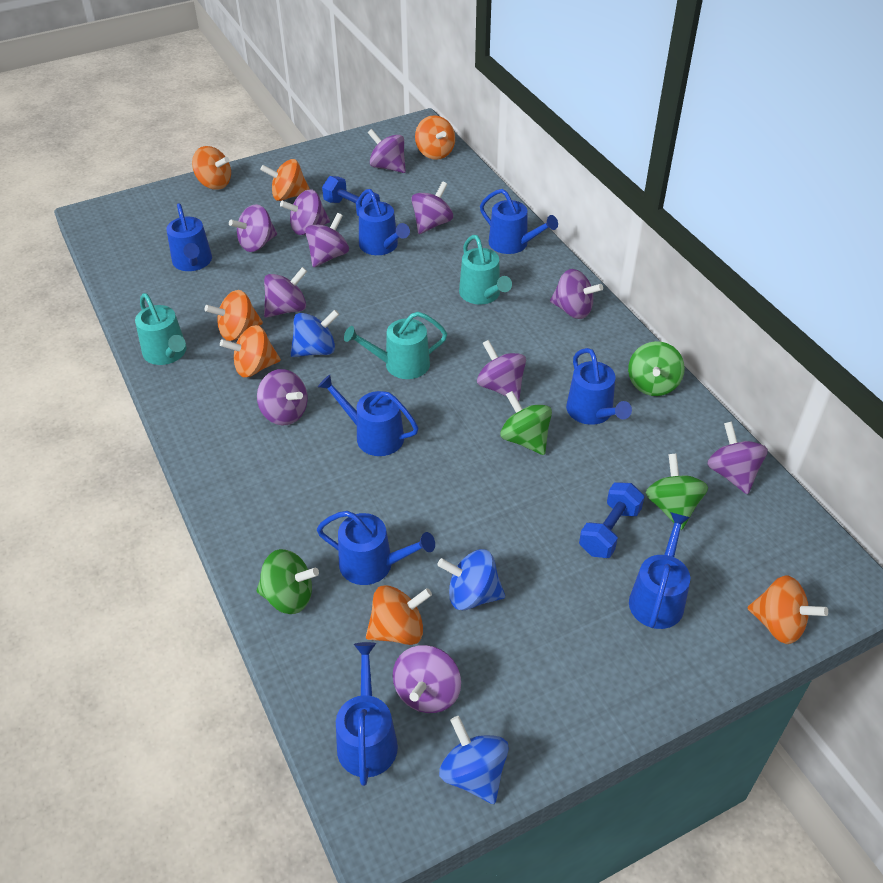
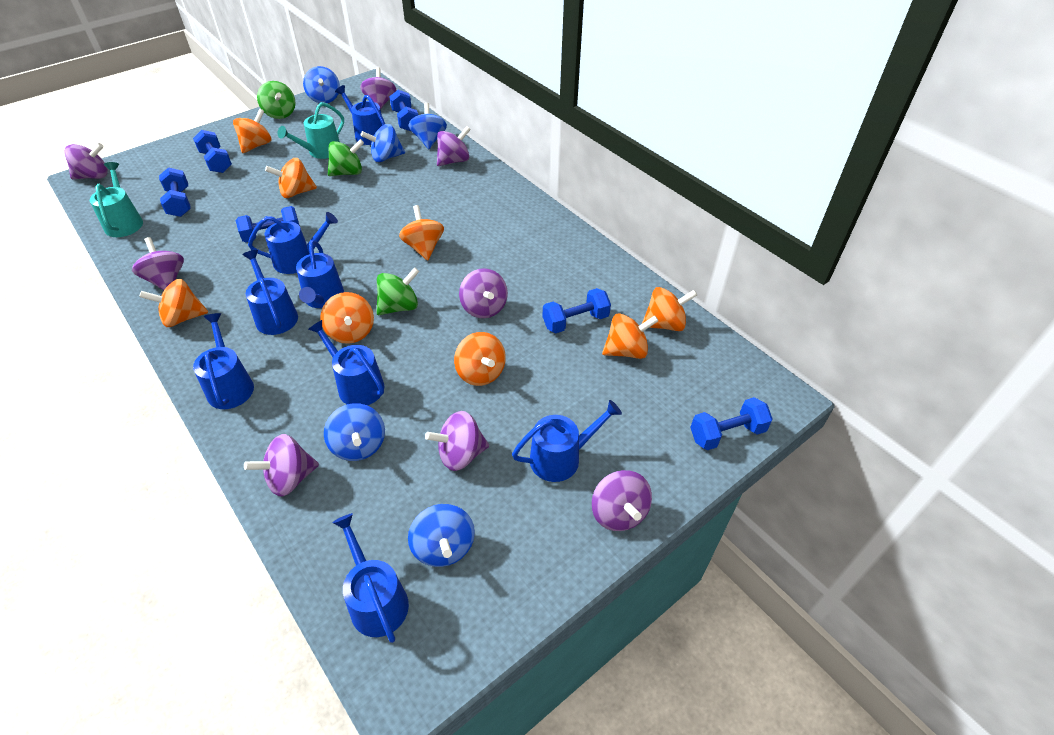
blue dumbbell: 2 -> 6
blue spinning top: 3 -> 5
green spinning top: 4 -> 3
orange spinning top: 7 -> 8
purple spinning top: 11 -> 8
turquoise watering can: 3 -> 2

